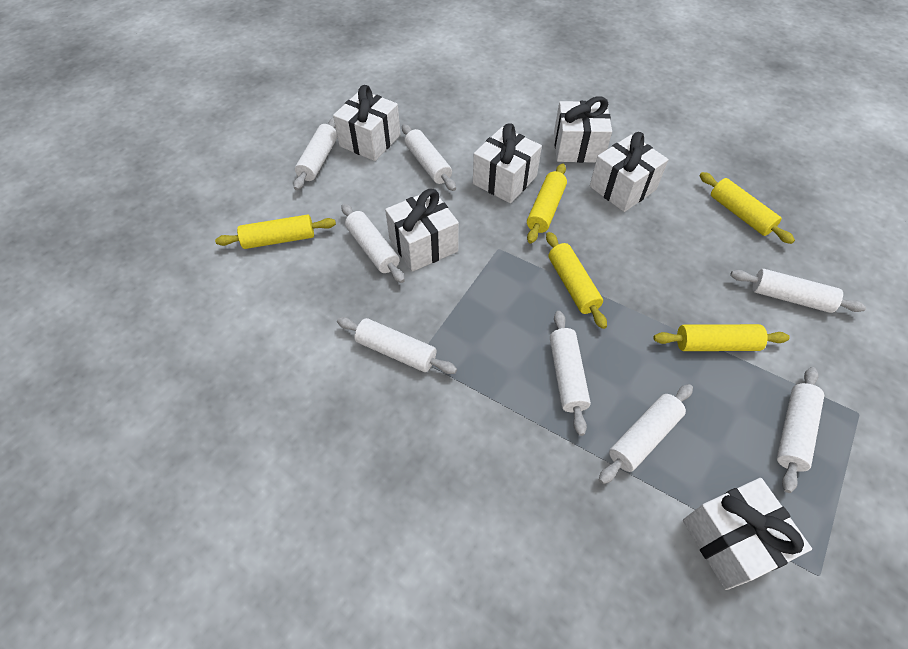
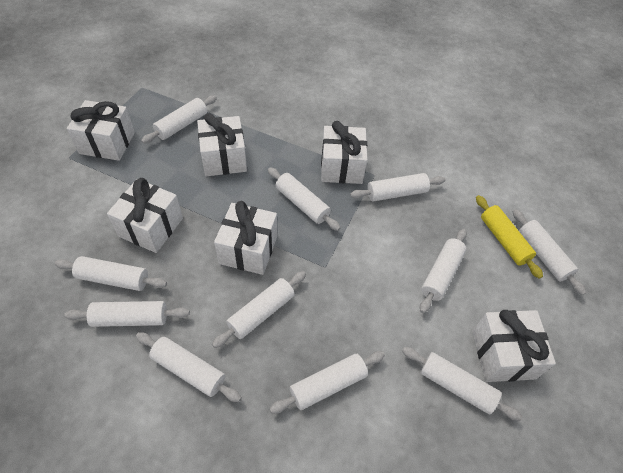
white rolling pin: 8 -> 11
yellow rolling pin: 5 -> 1

